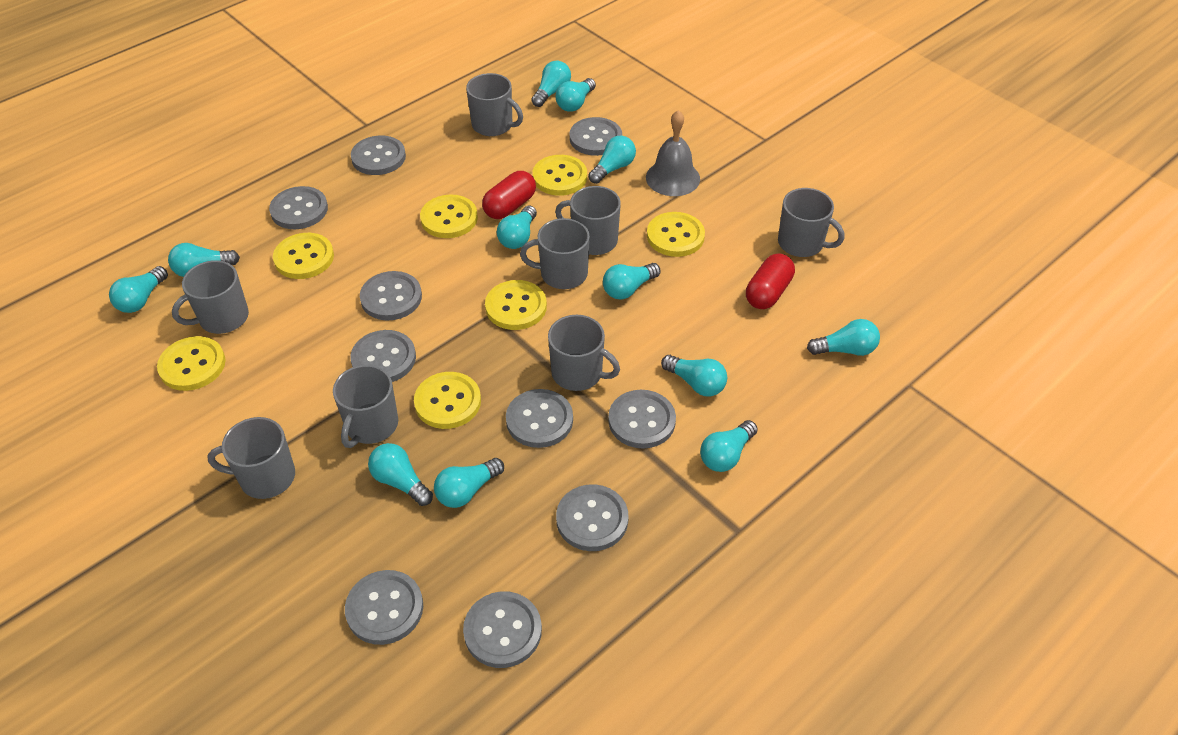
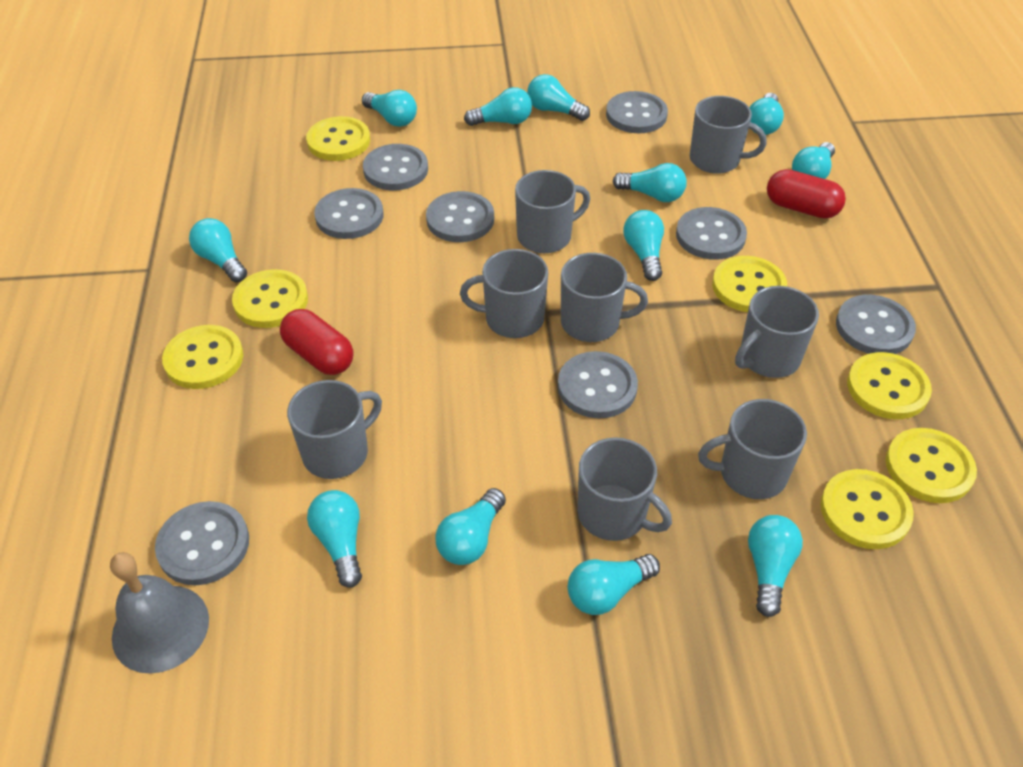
grey button: 10 -> 8

